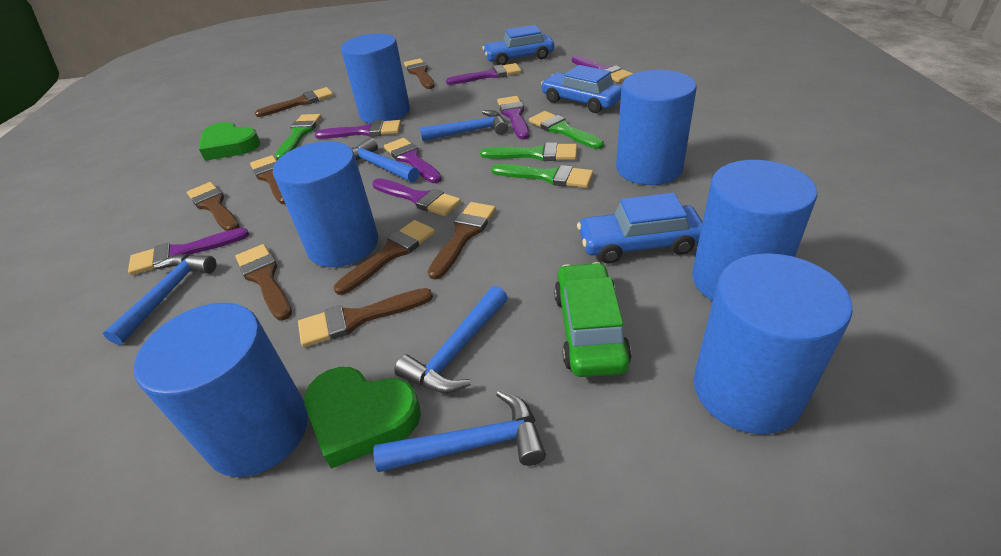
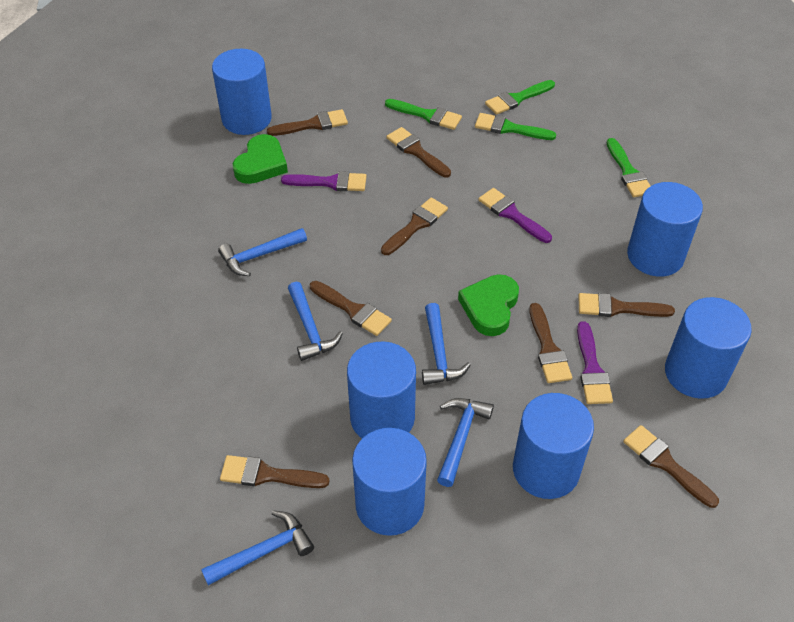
blue car: 3 -> 0
green car: 1 -> 0
purple brush: 7 -> 3

